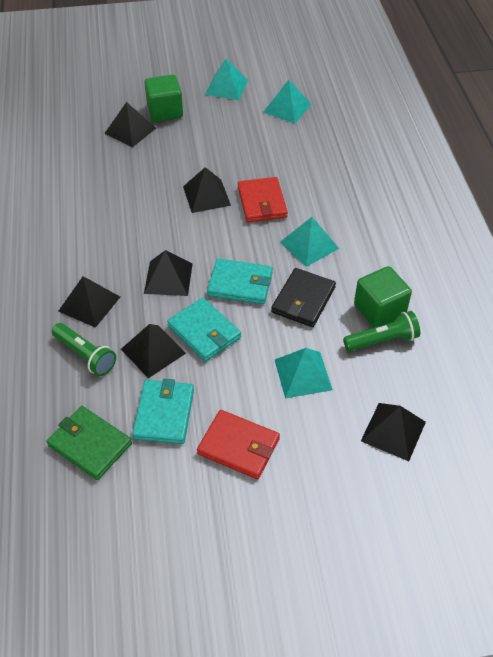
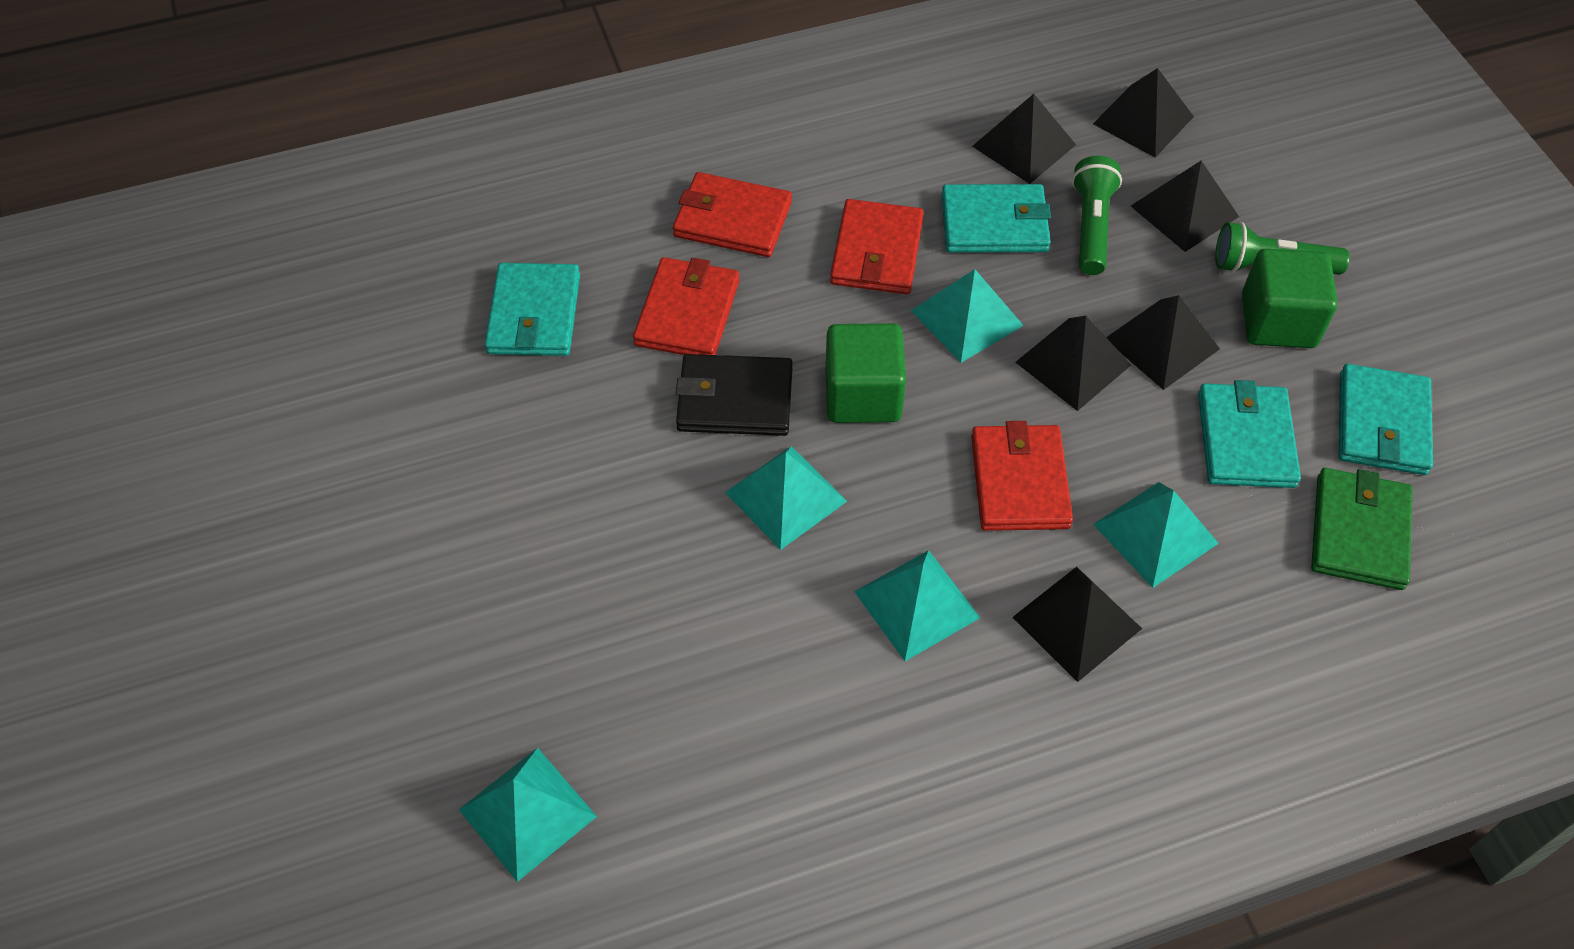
red wallet: 2 -> 4
turquoise pyramid: 4 -> 5
turquoise wallet: 3 -> 4

